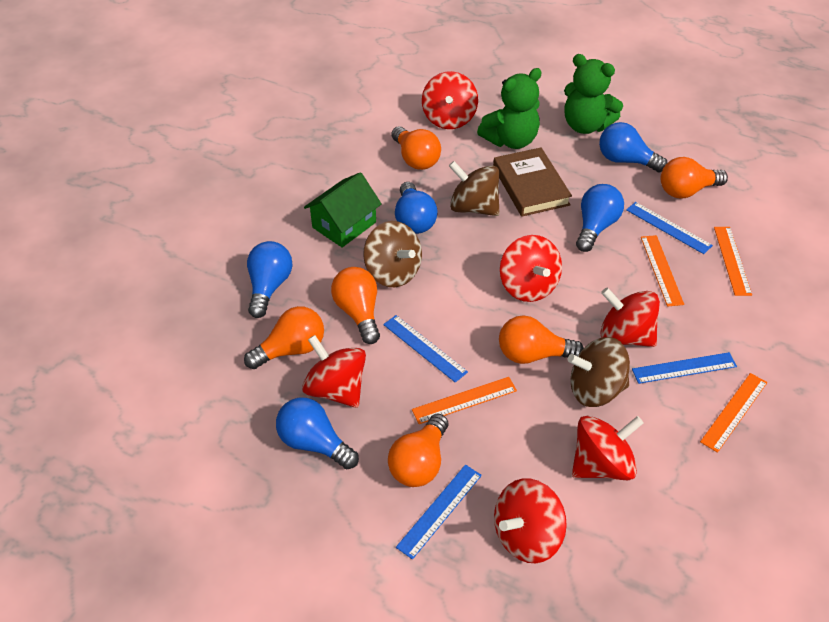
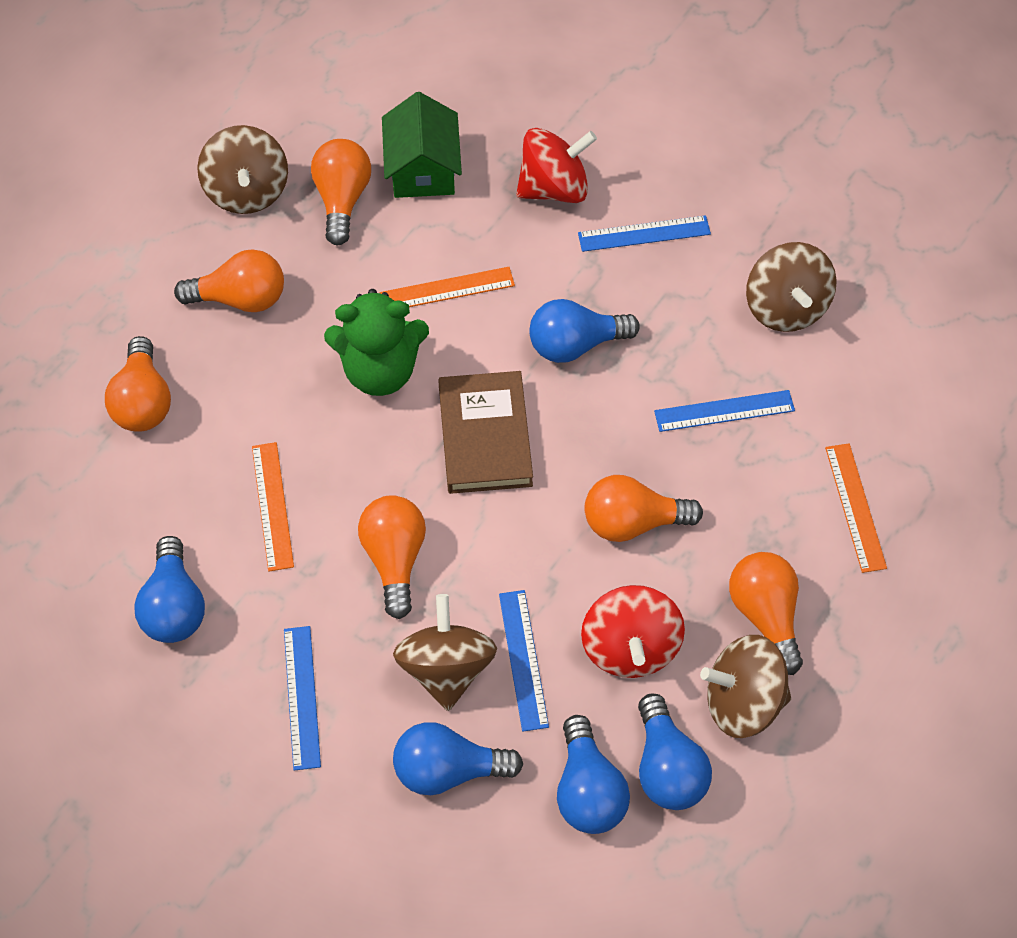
brown spinning top: 3 -> 4
green teddy bear: 2 -> 1
orange ruler: 4 -> 3
red spinning top: 6 -> 2

